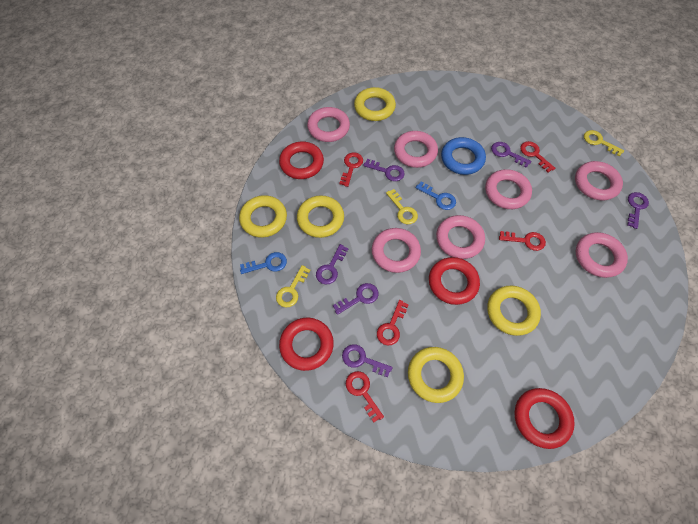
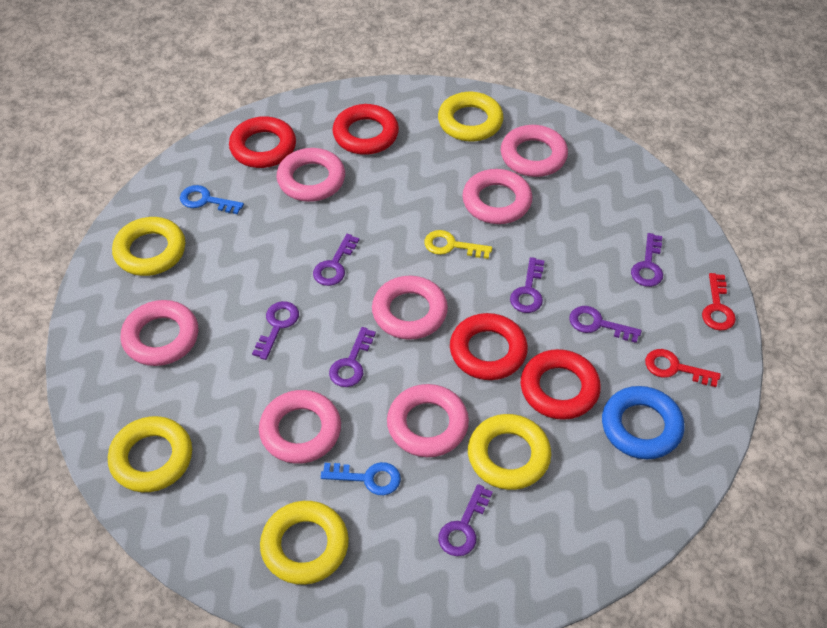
purple key: 6 -> 7
red key: 5 -> 2
yellow key: 3 -> 1

